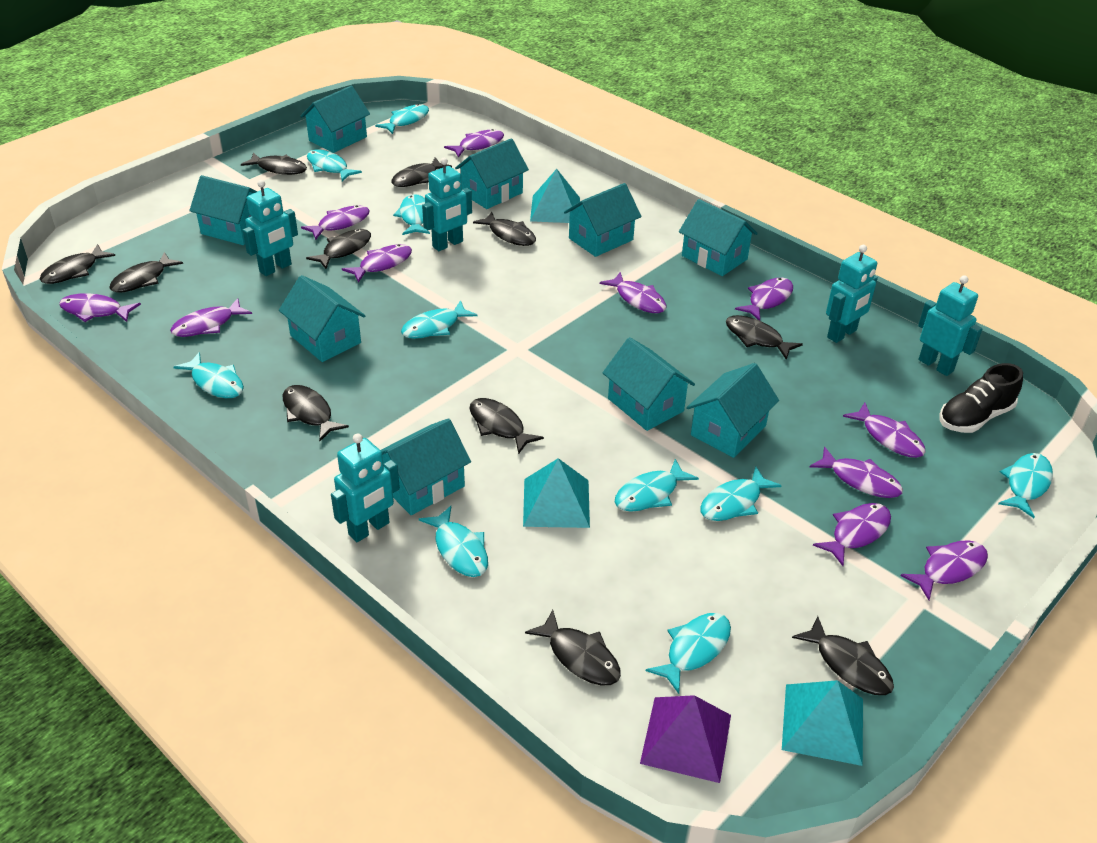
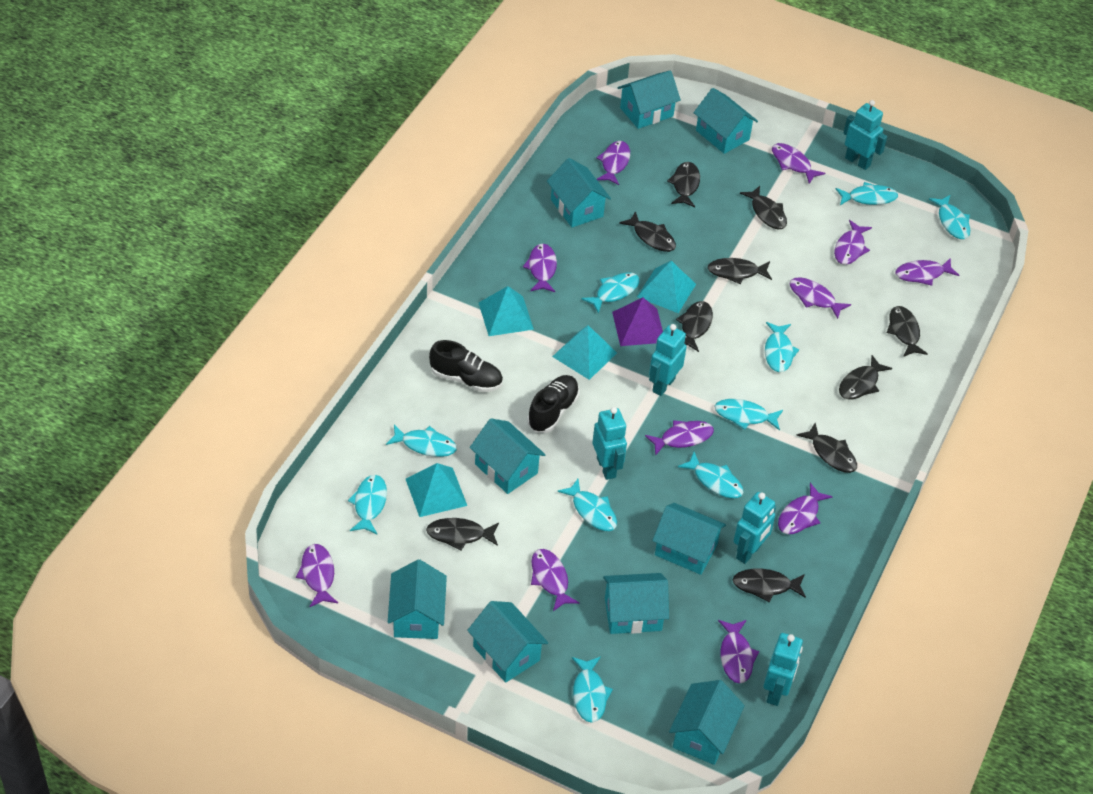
black fish: 11 -> 10
black shoe: 1 -> 2
turquoise pyramid: 3 -> 4

